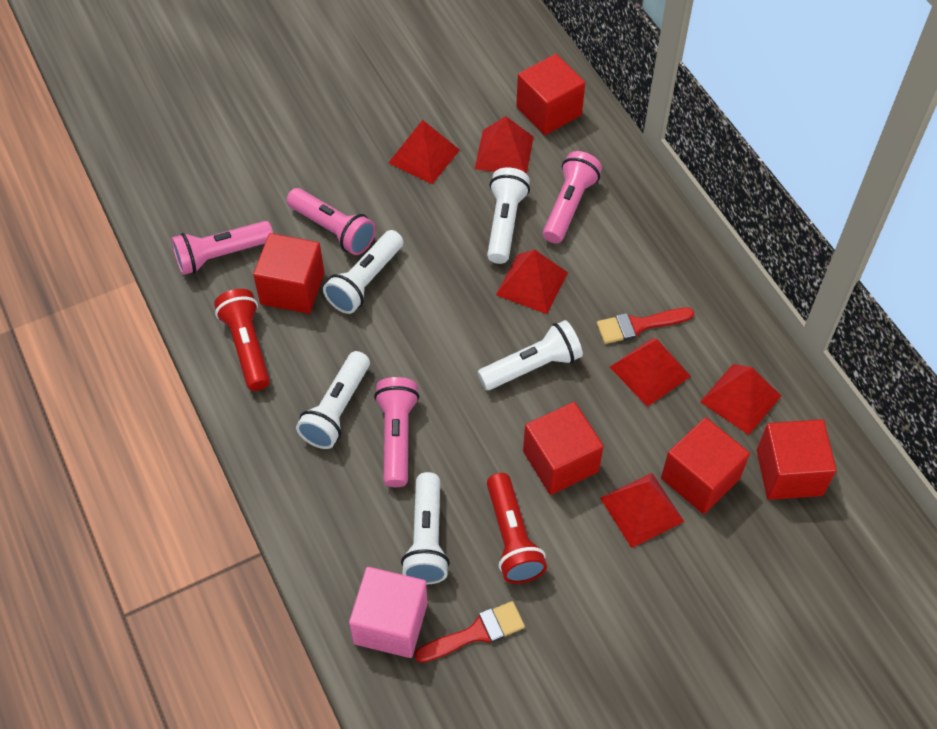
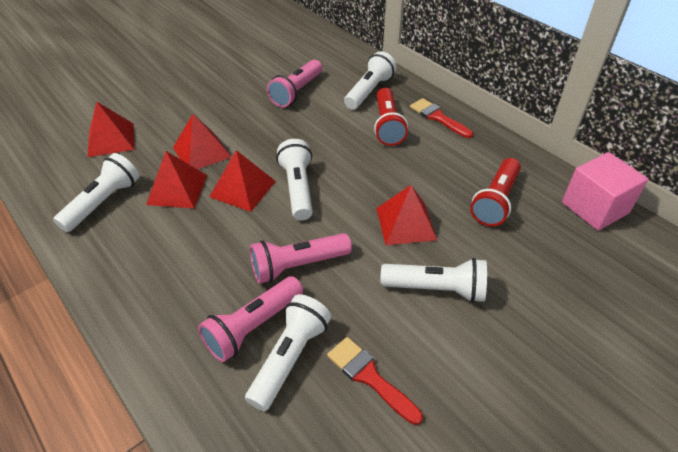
pink flashlight: 4 -> 3
red cube: 5 -> 0
red pyramid: 6 -> 5

